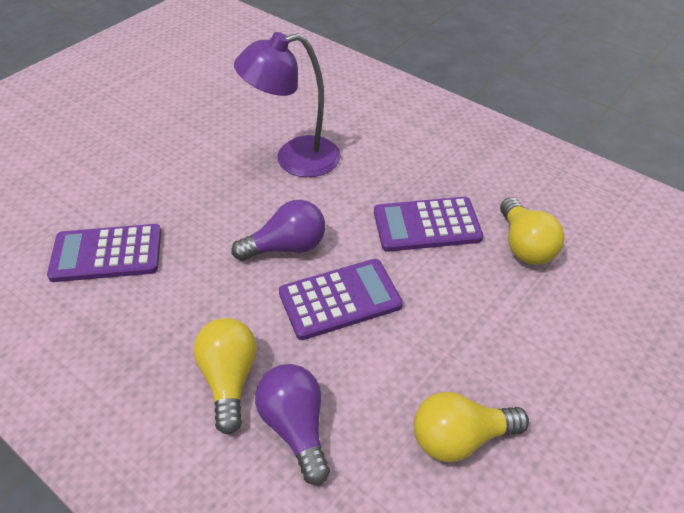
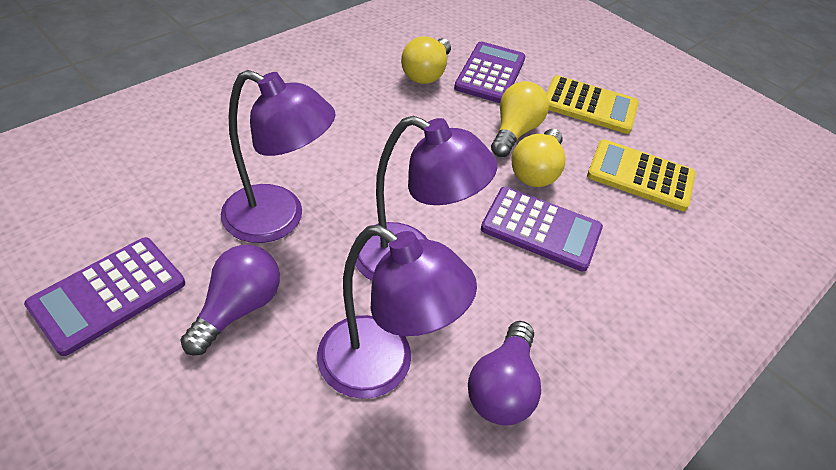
purple lamp: 1 -> 3
yellow calculator: 0 -> 2

